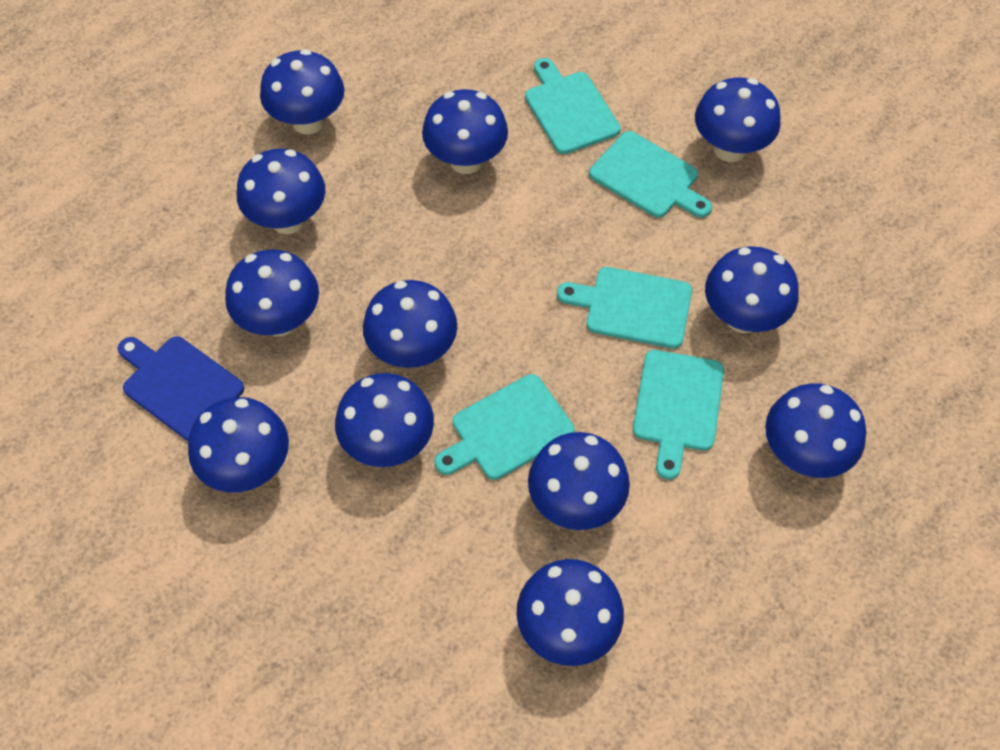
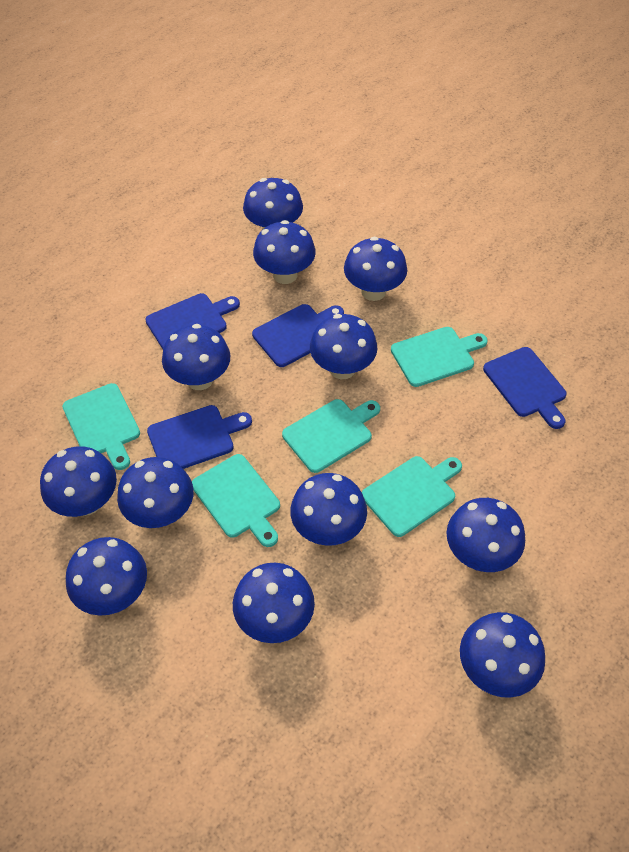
blue cutting board: 1 -> 4

